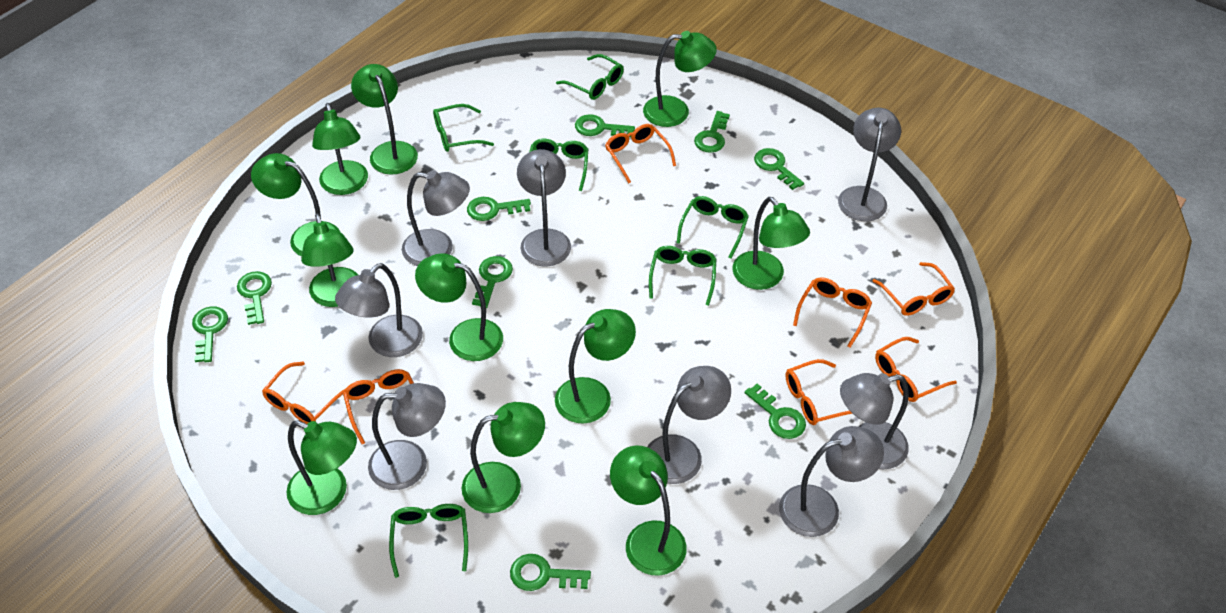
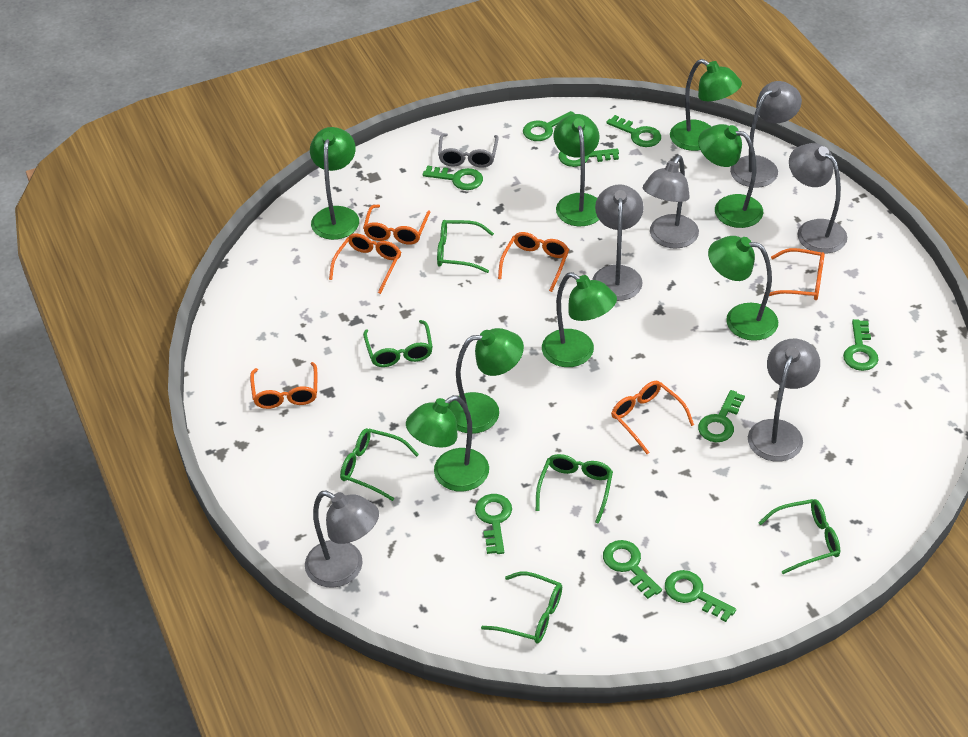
green lamp: 11 -> 8
grey glasses: 0 -> 1
grey lamp: 8 -> 6
orange glasses: 7 -> 6

